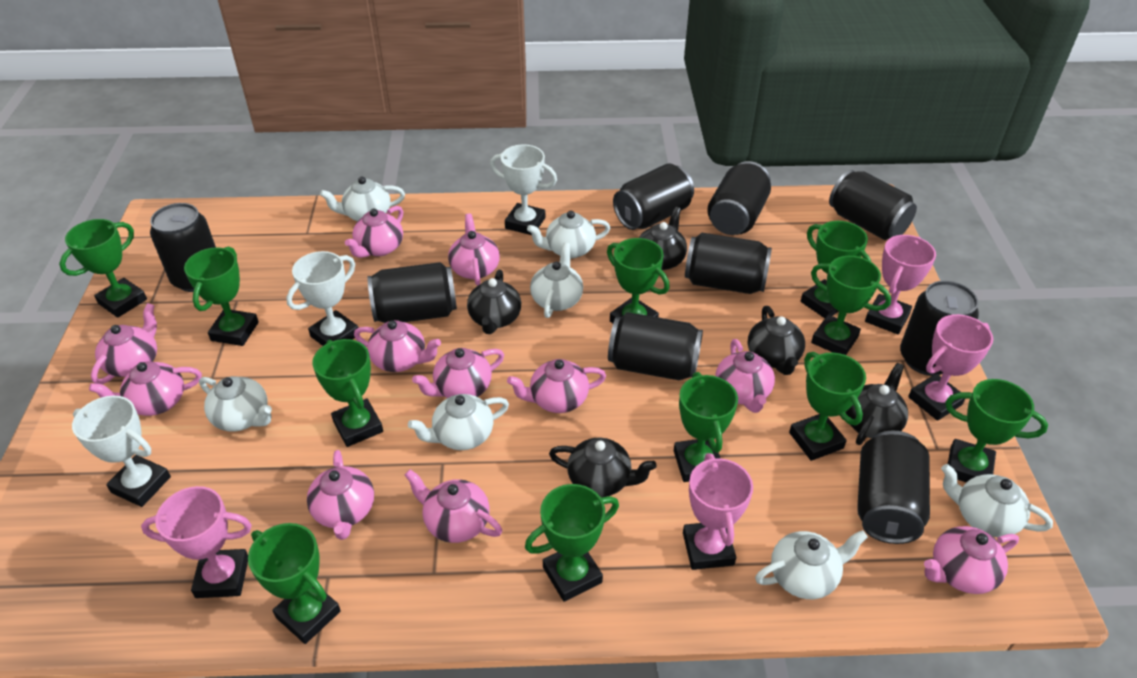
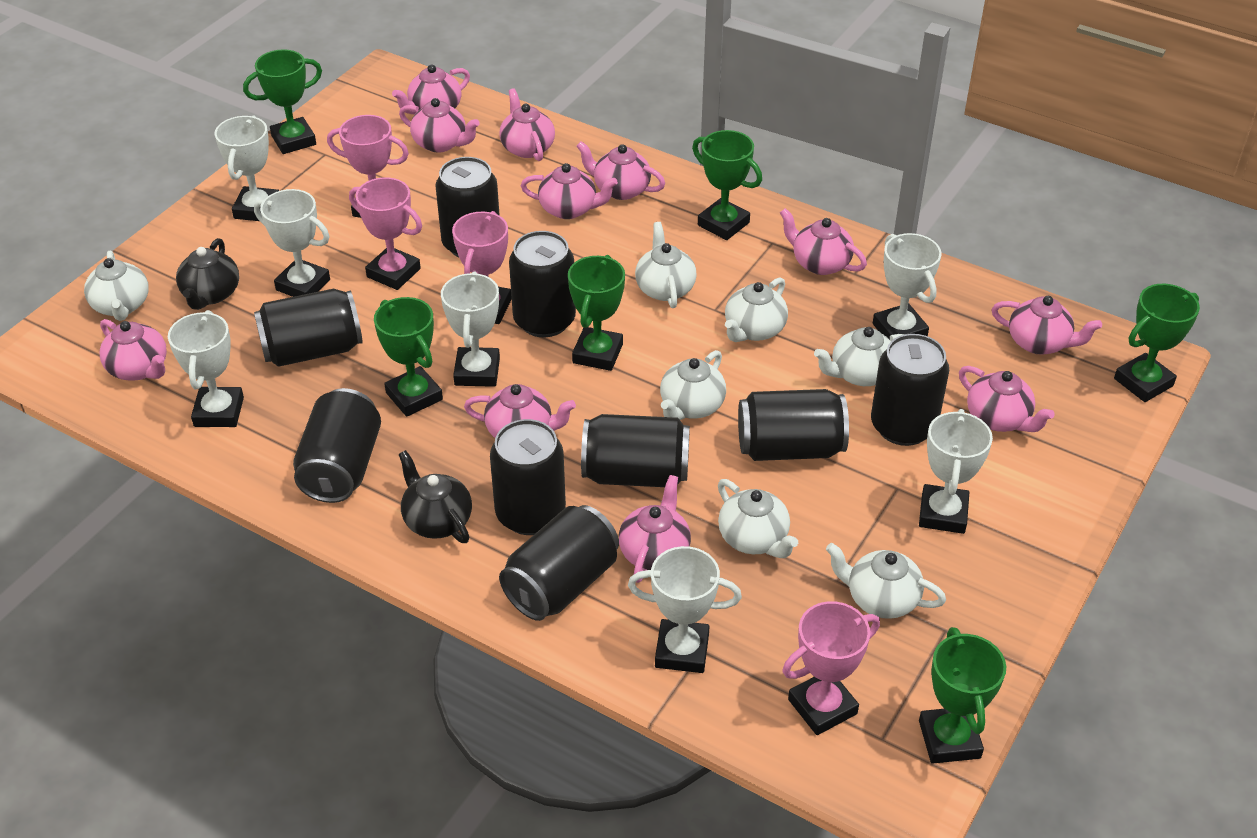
black teapot: 5 -> 2
green trophy: 11 -> 6
white trophy: 3 -> 7

